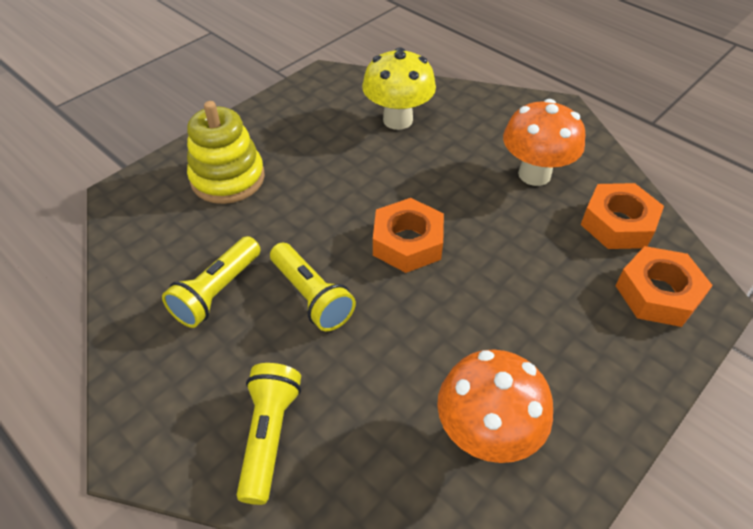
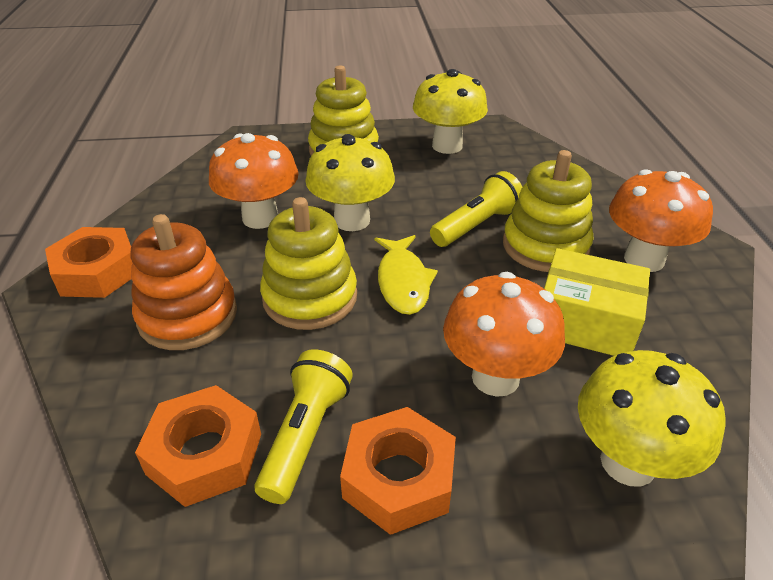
orange mushroom: 2 -> 3
orange stacking toy: 0 -> 1
yellow box: 0 -> 1
yellow fish: 0 -> 1
yellow flashlight: 3 -> 2
yellow mushroom: 1 -> 3
yellow stacking toy: 1 -> 3

